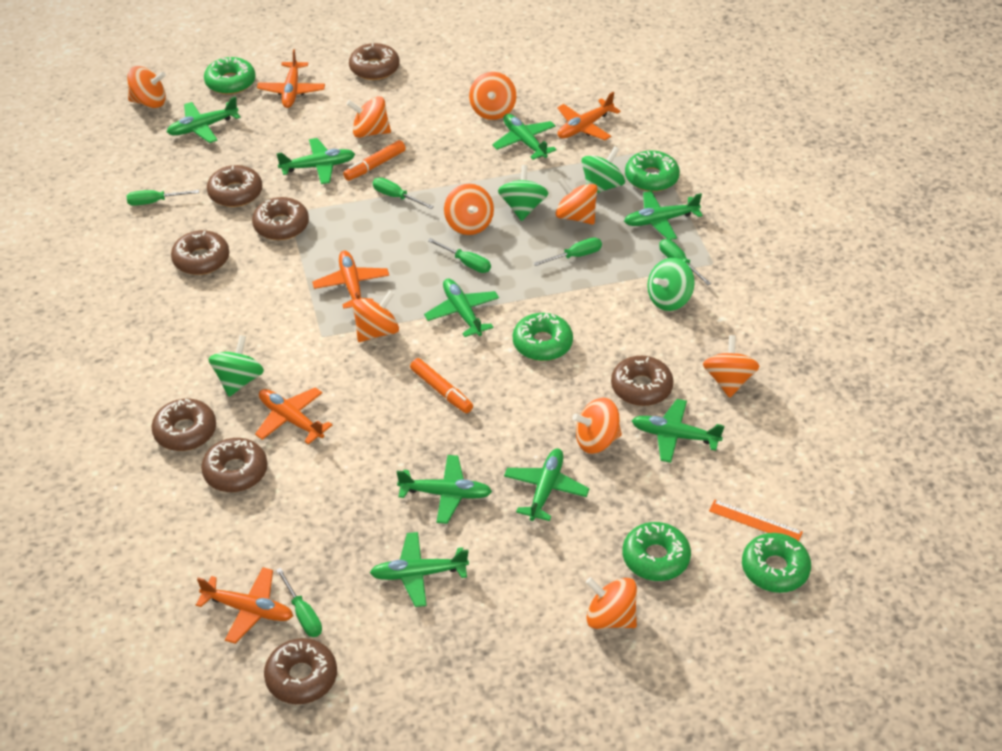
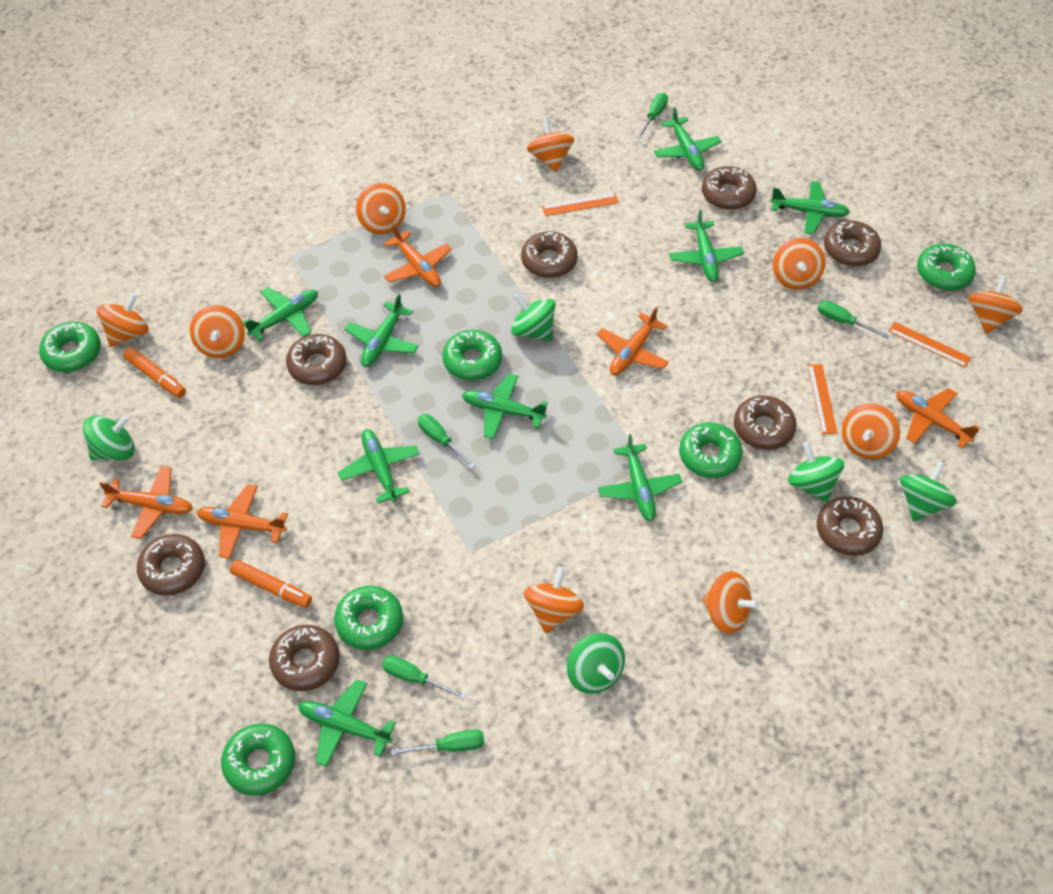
green donut: 5 -> 6
green screwdriver: 6 -> 5
green spinning top: 4 -> 5
orange ruler: 1 -> 3

